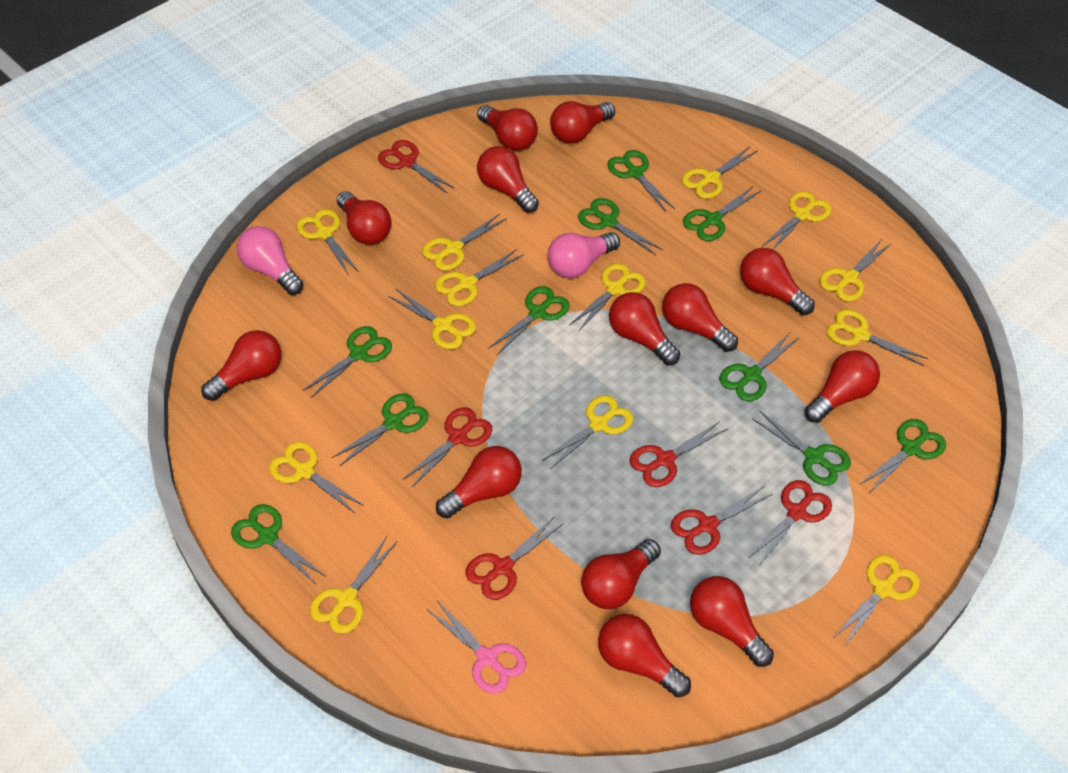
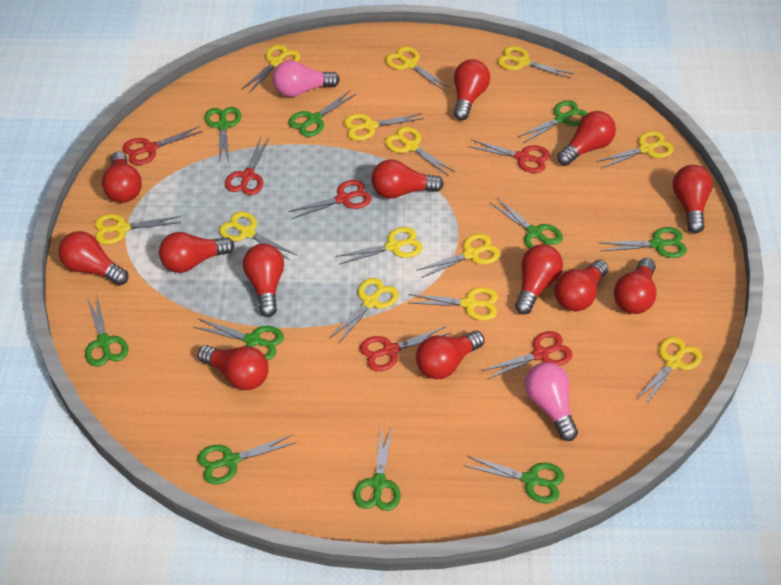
pink scissors: 1 -> 0

